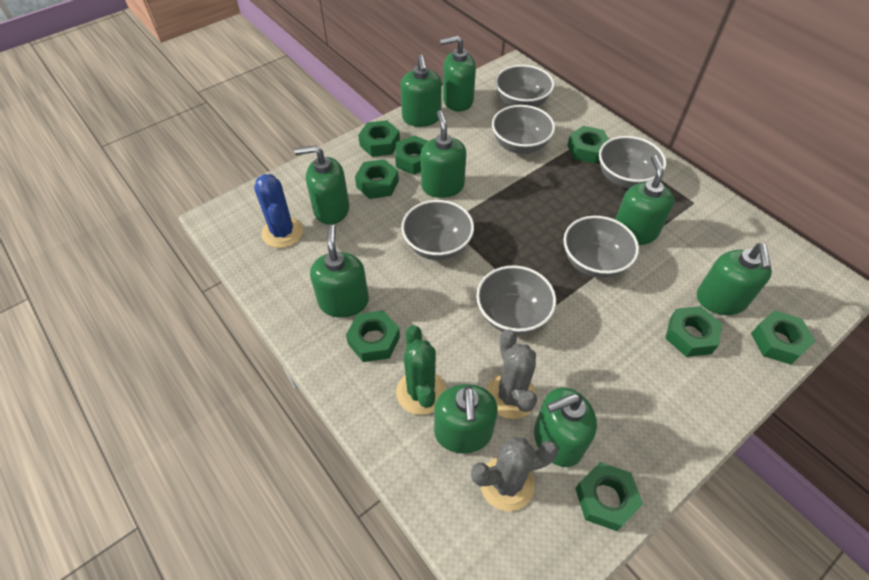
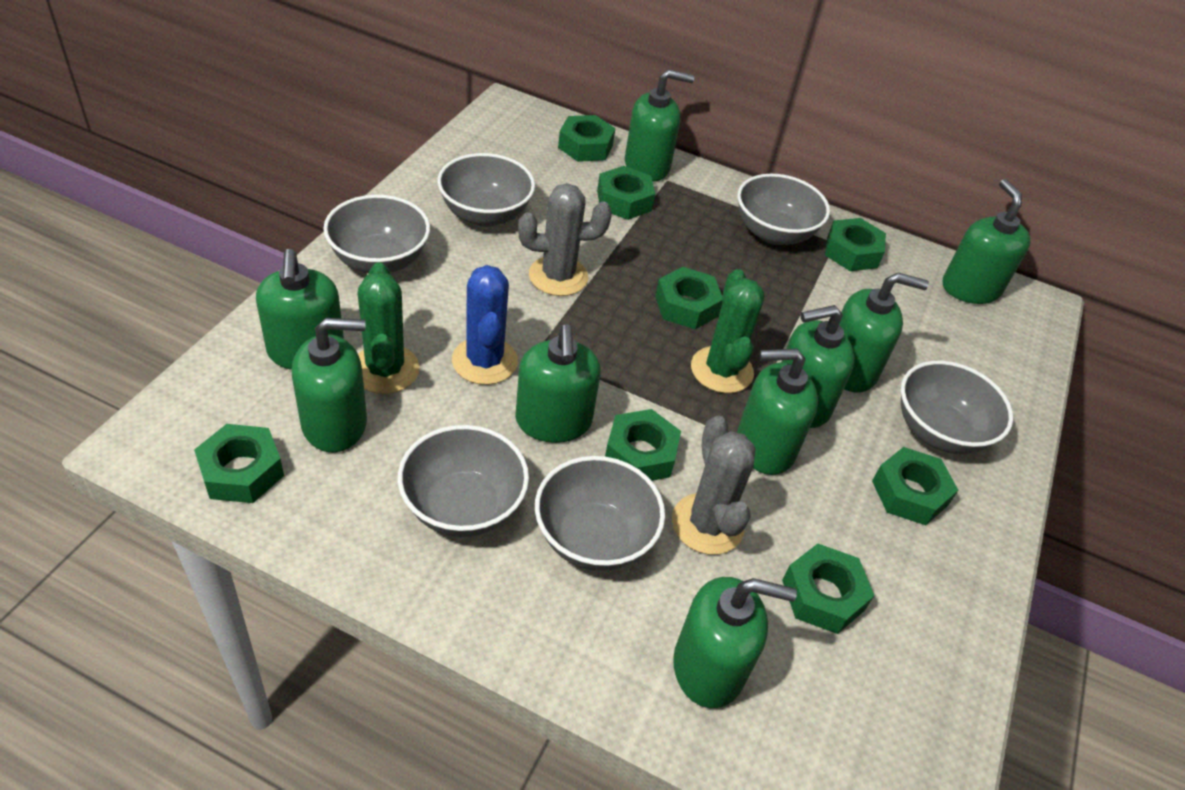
green cactus: 1 -> 2

